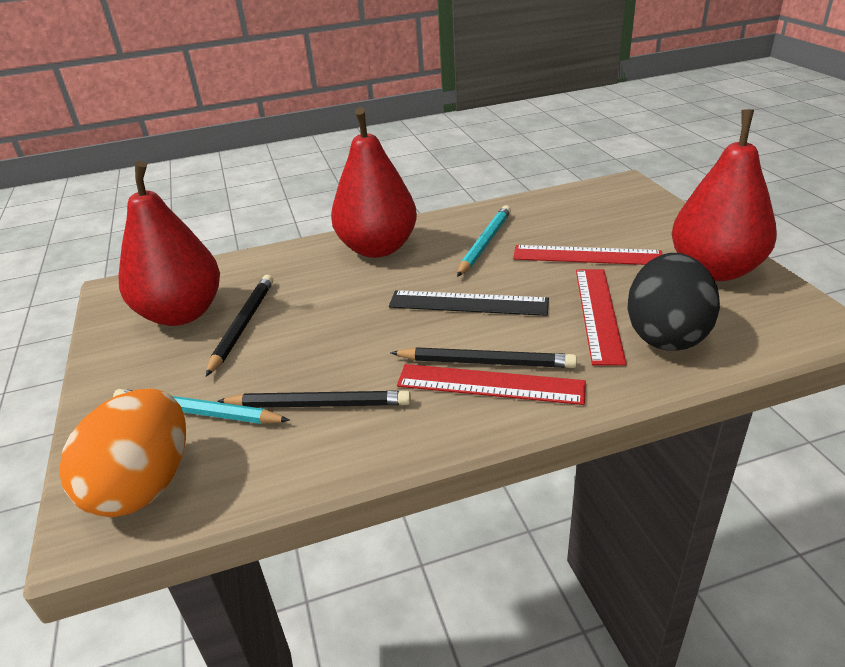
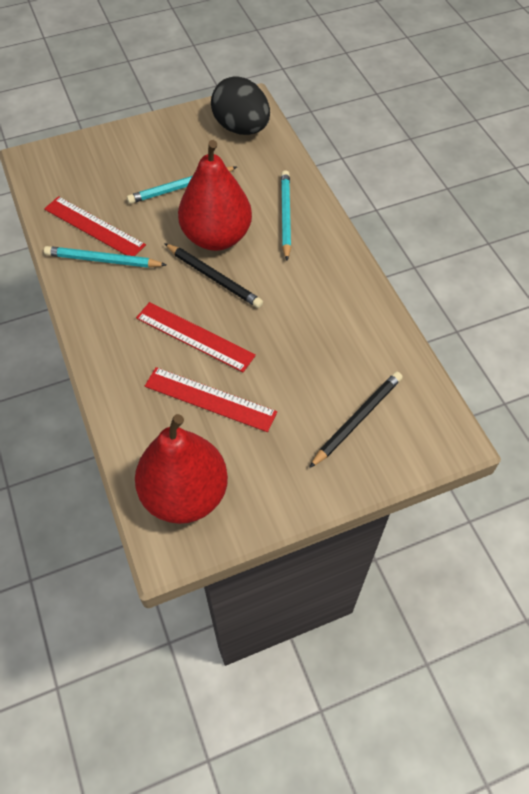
black pencil: 3 -> 2
black ruler: 1 -> 0
orange egg: 1 -> 0
red pear: 3 -> 2
turquoise pencil: 2 -> 3

